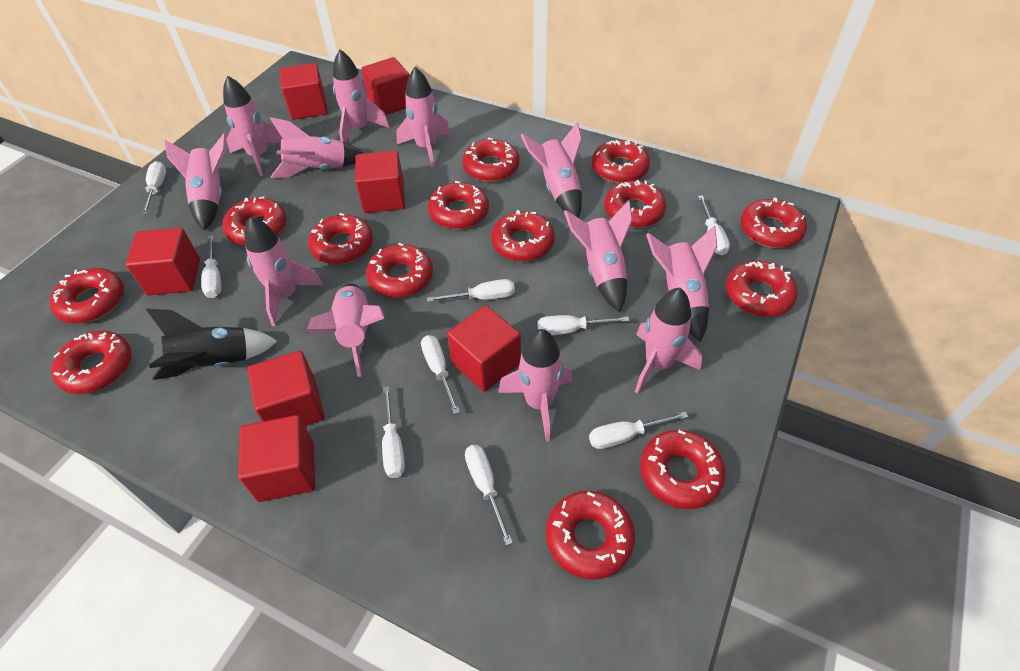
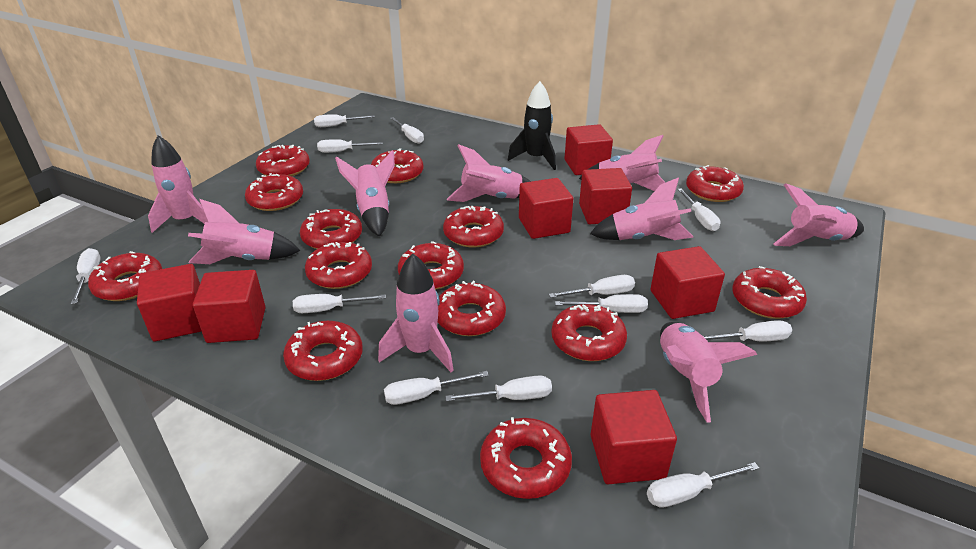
pink rocket: 12 -> 9
white screwdriver: 9 -> 12

